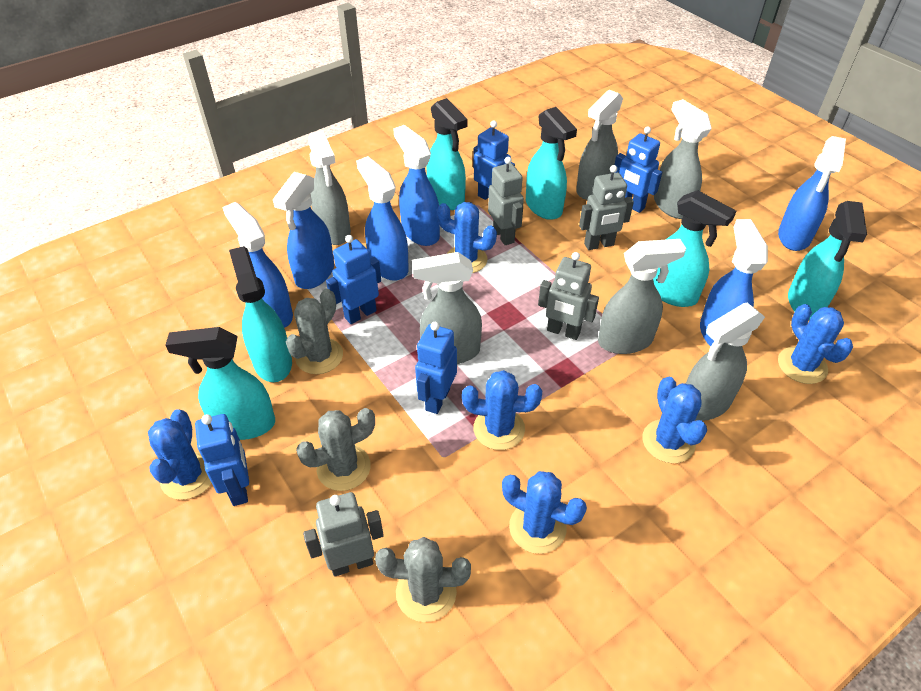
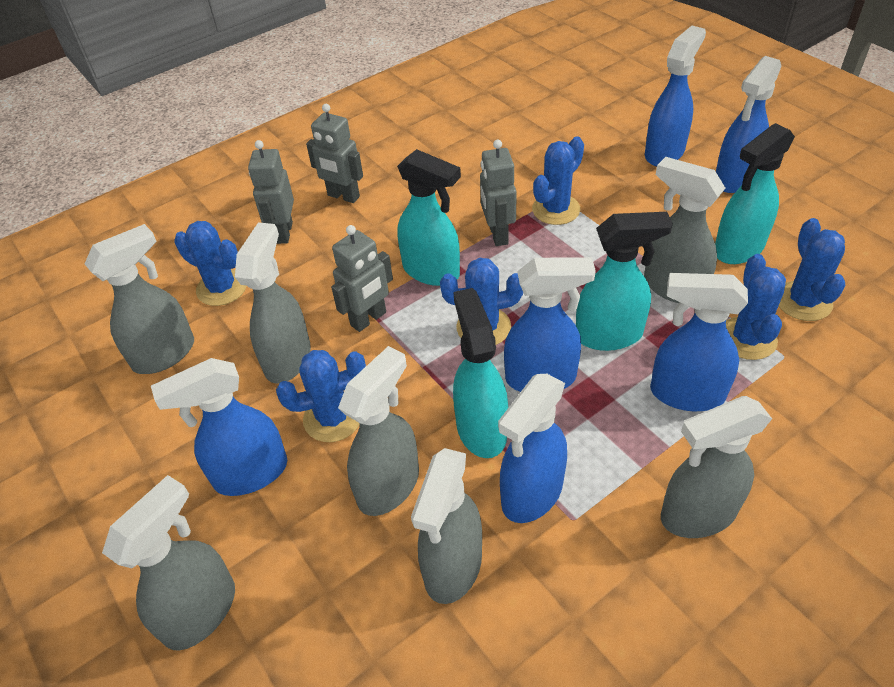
blue robot: 5 -> 0
grey cactus: 3 -> 0
grey spray bottle: 6 -> 7
turquoise spray bottle: 6 -> 4

